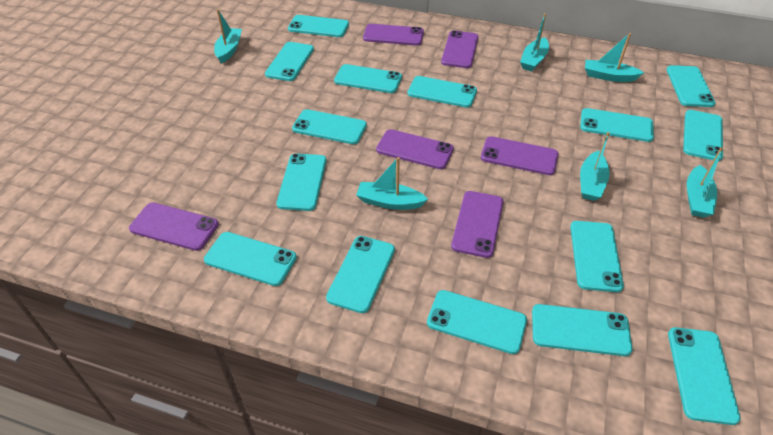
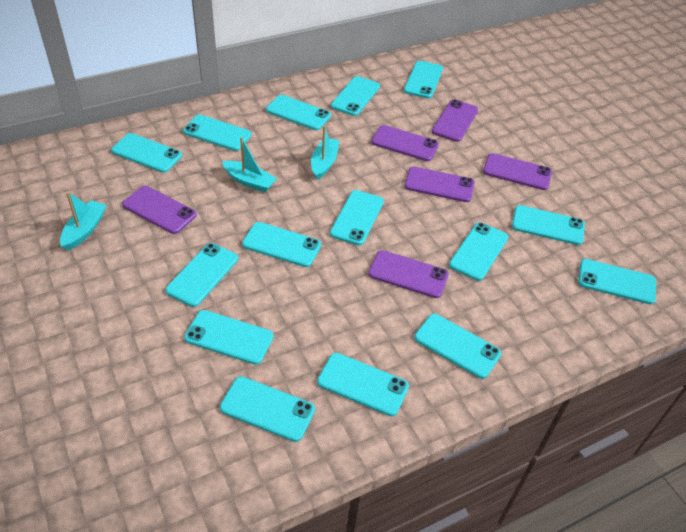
turquoise boat: 6 -> 3

